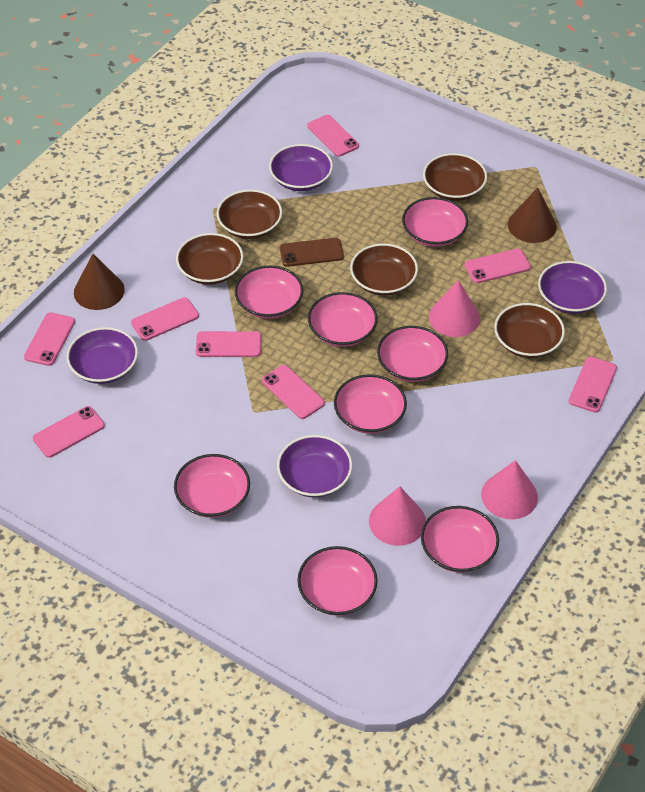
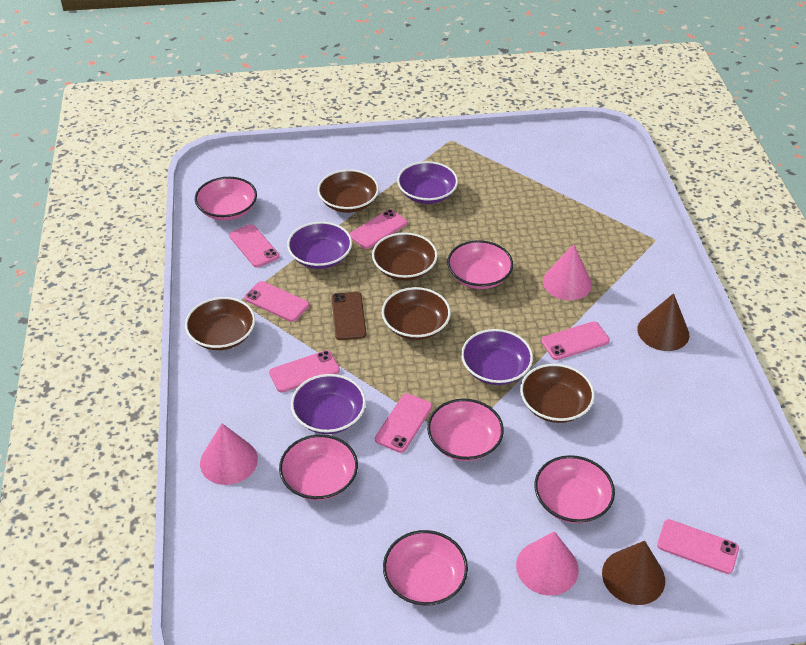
pink bowl: 8 -> 6
pink phone: 8 -> 7

